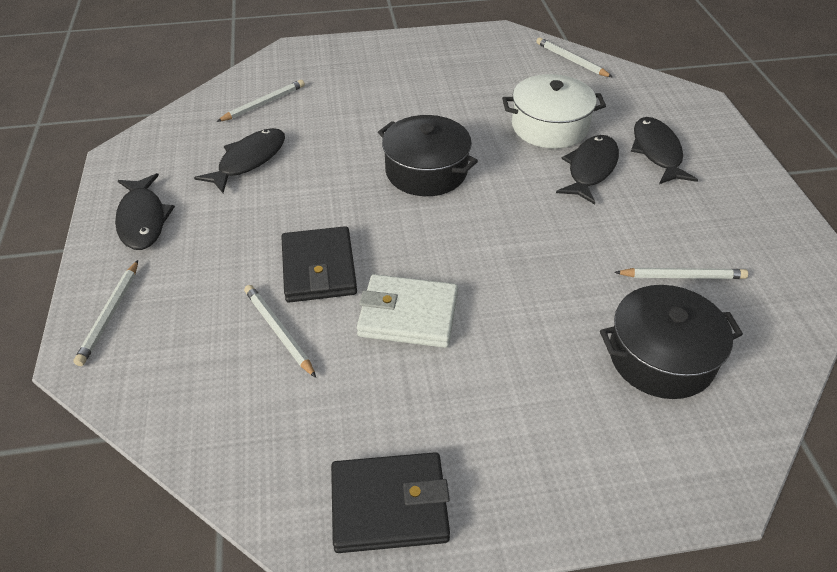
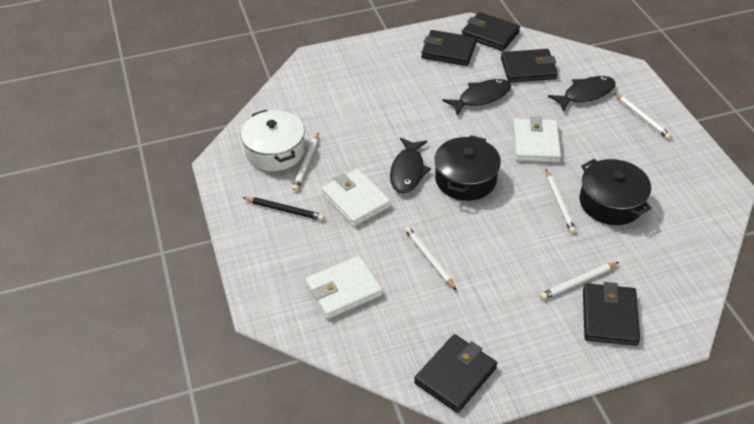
black fish: 4 -> 3
black pencil: 0 -> 1
black wallet: 2 -> 5
white wallet: 1 -> 3

